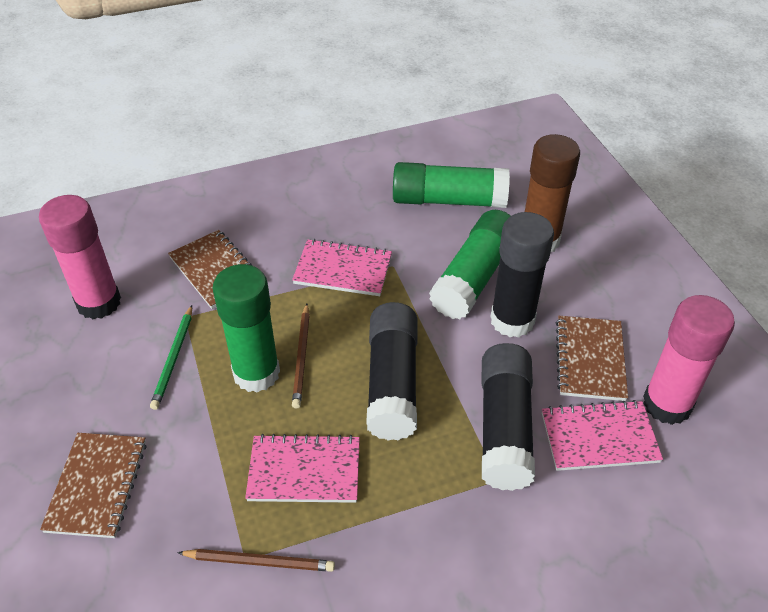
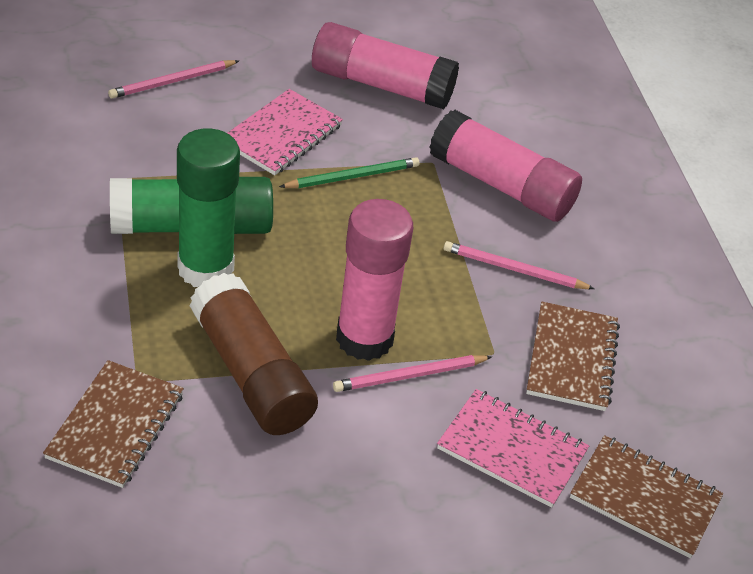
black glue stick: 3 -> 0
brown pencil: 2 -> 0
green glue stick: 3 -> 2
pink glue stick: 2 -> 3
pink notebook: 3 -> 2
pink pencil: 0 -> 3

